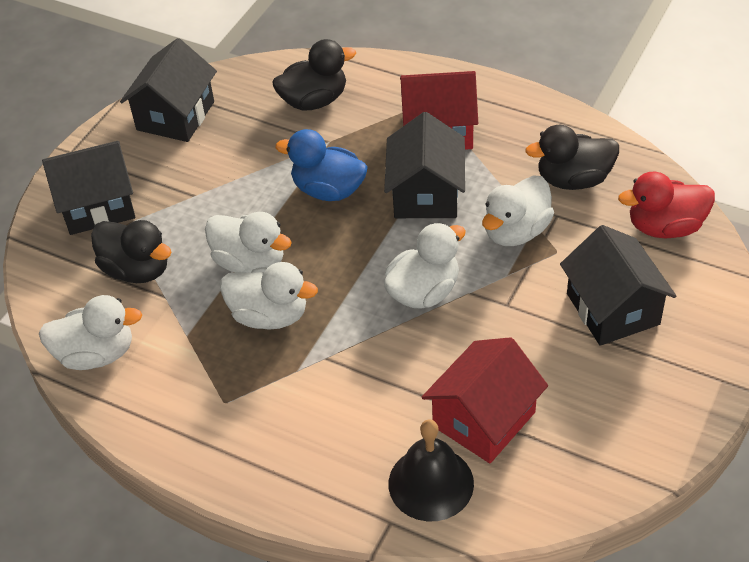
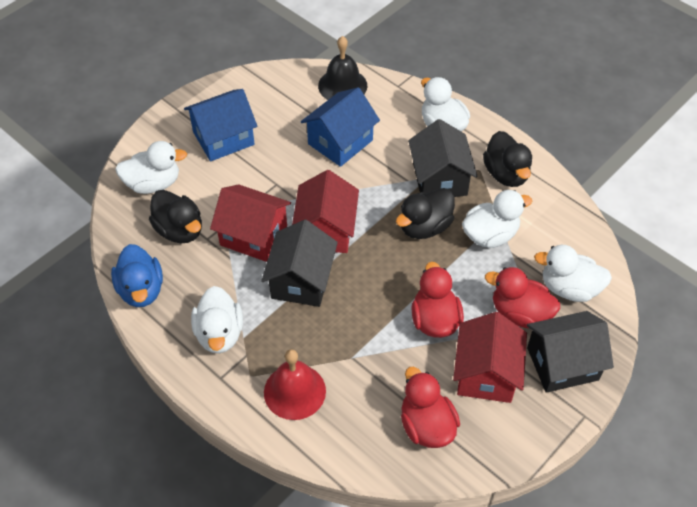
black house: 4 -> 3
blue house: 0 -> 2
red bell: 0 -> 1
red duck: 1 -> 3
red house: 2 -> 3

